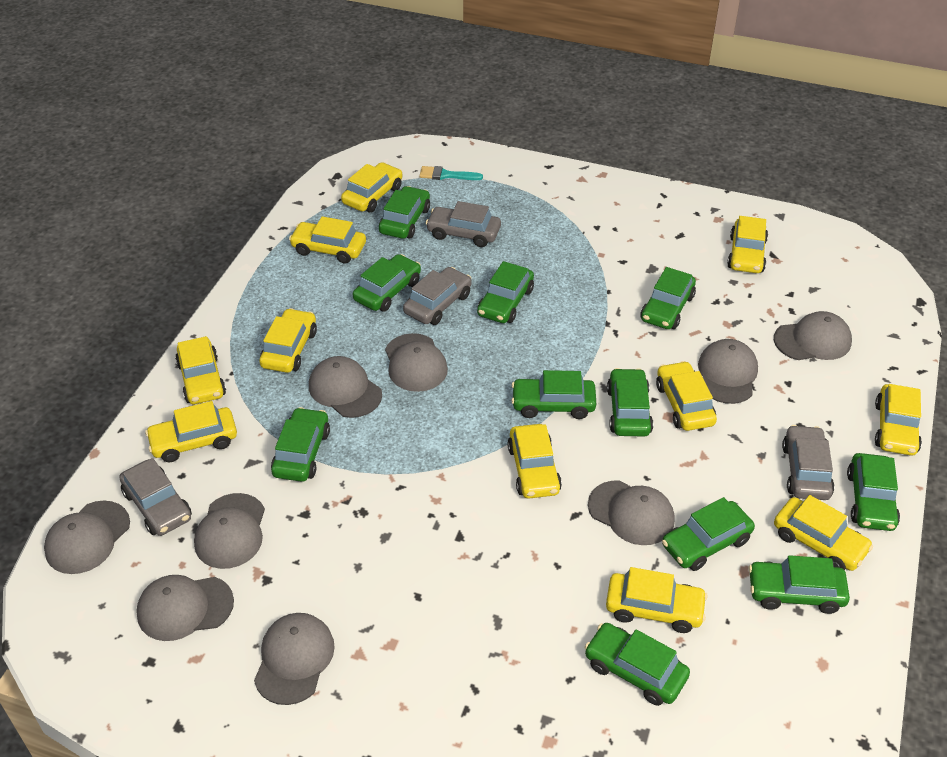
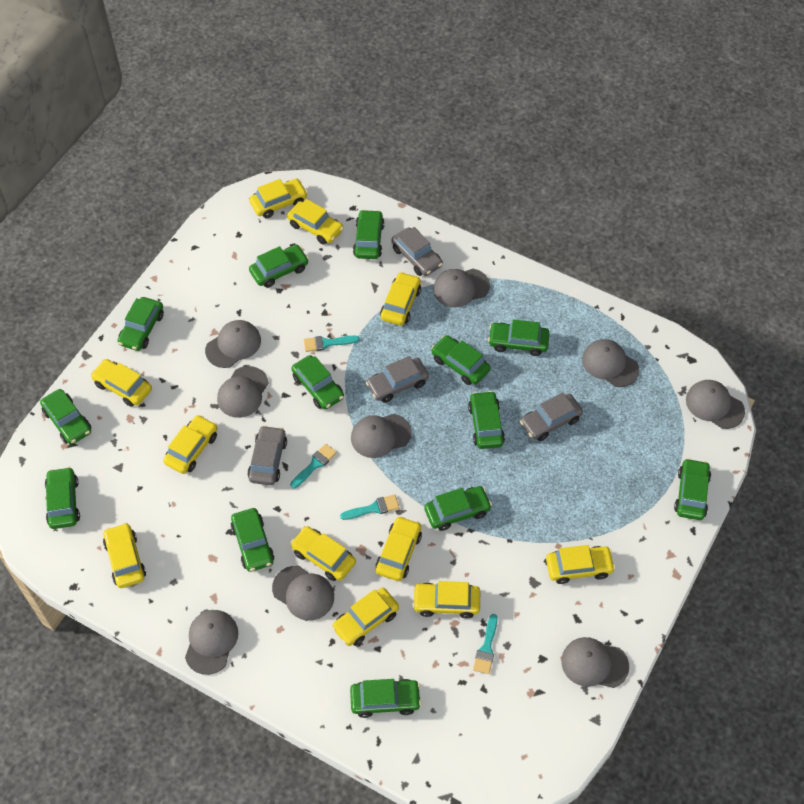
green car: 11 -> 13
turquoise brush: 1 -> 4

